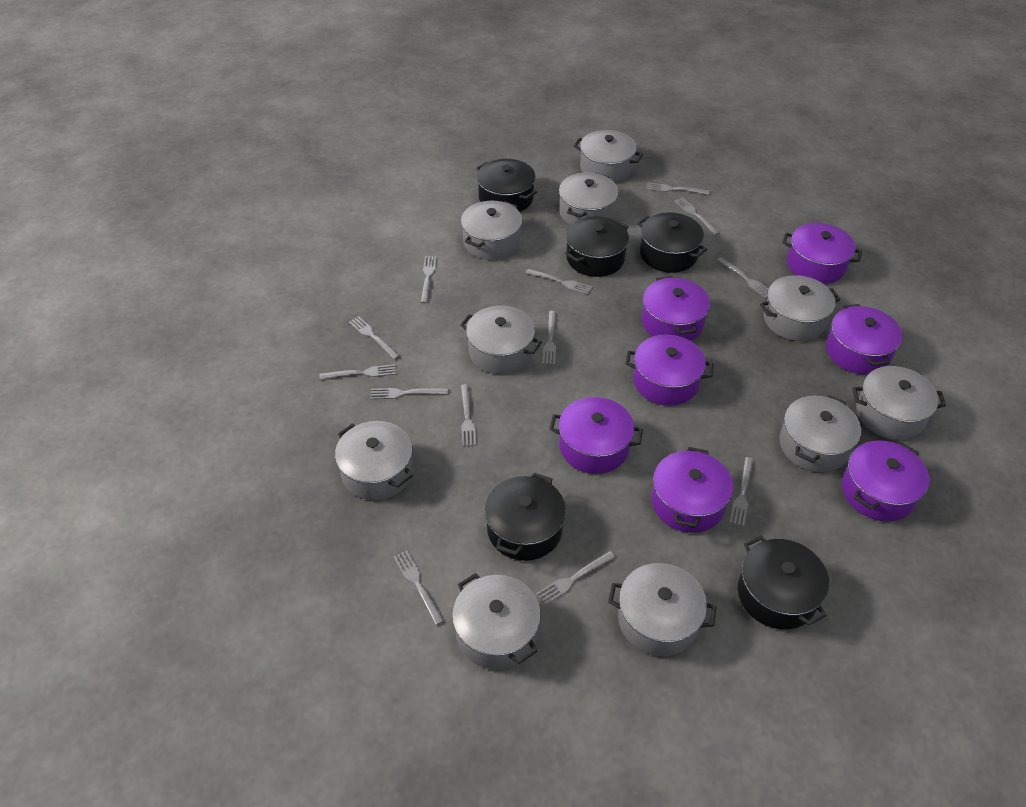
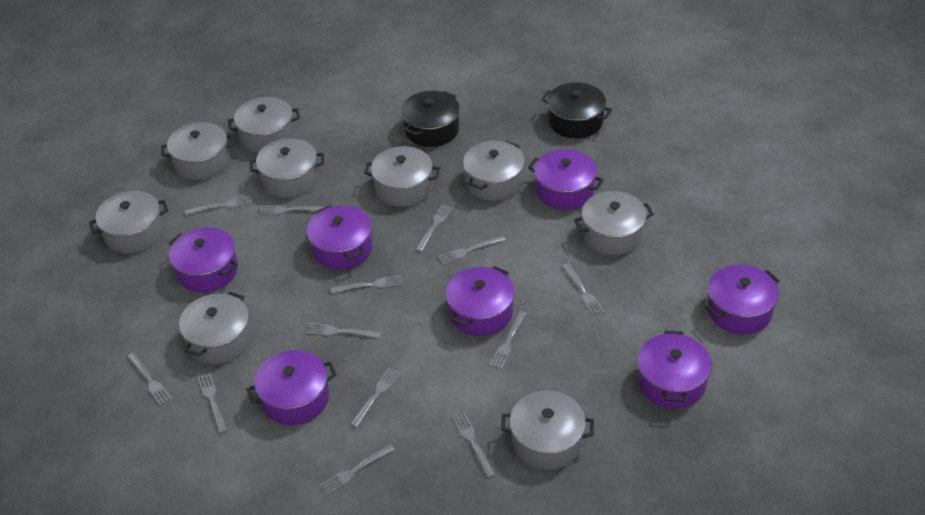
black pot: 5 -> 2
grey pot: 10 -> 9

